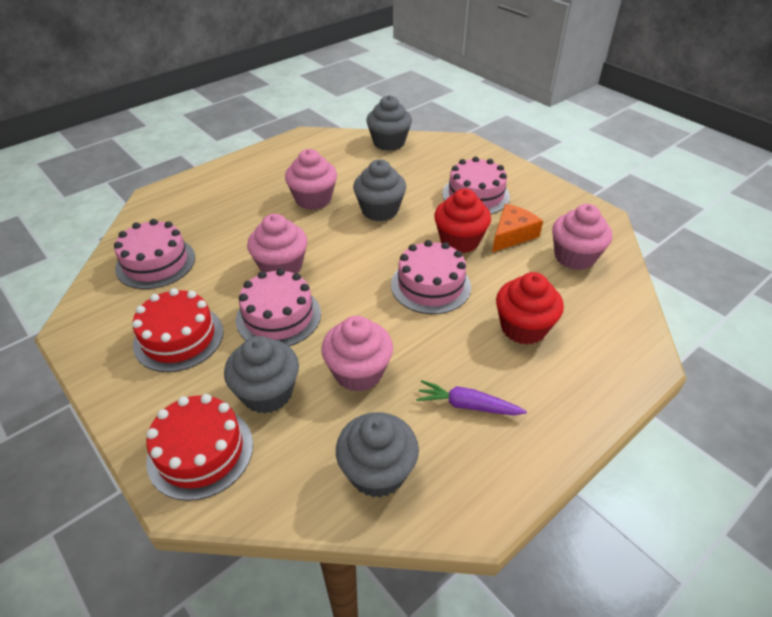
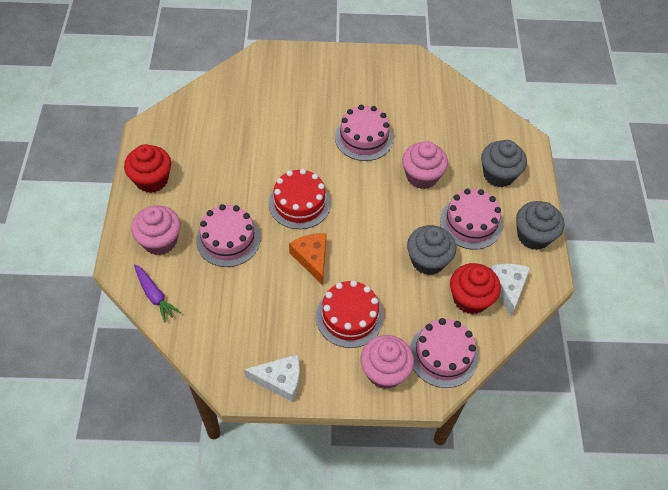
grey cupcake: 4 -> 3
pink cupcake: 4 -> 3
white cheese: 0 -> 2

